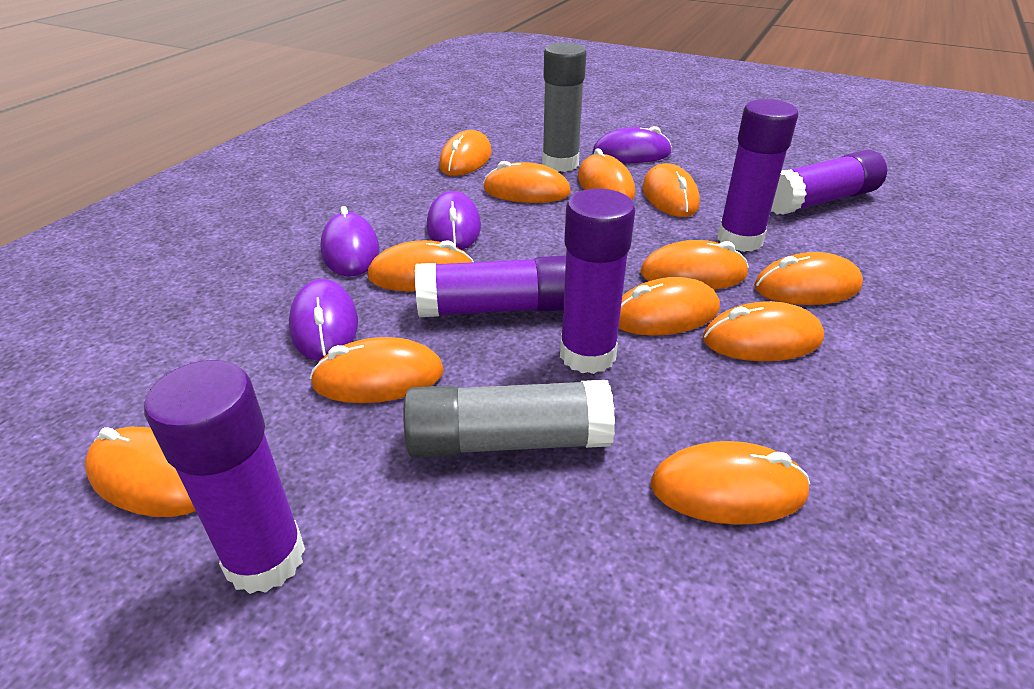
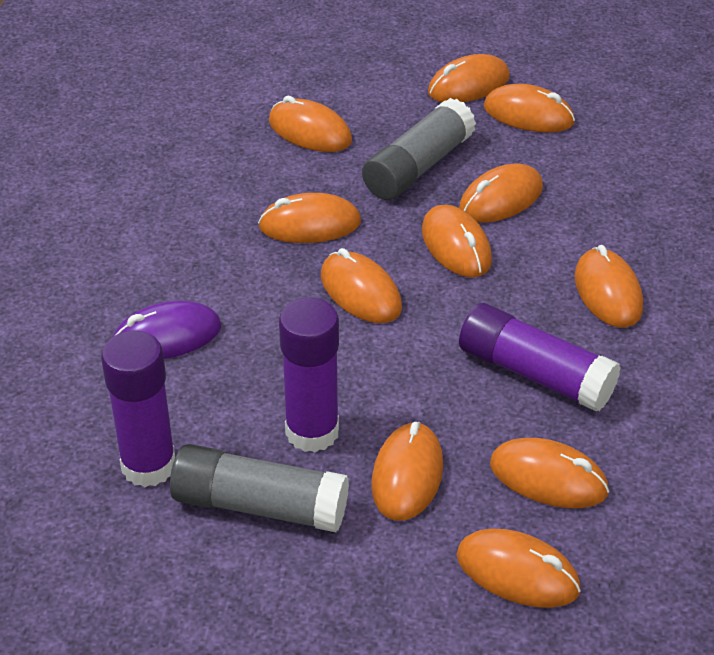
orange mouse: 12 -> 11
purple glue stick: 5 -> 3
purple mouse: 4 -> 1

